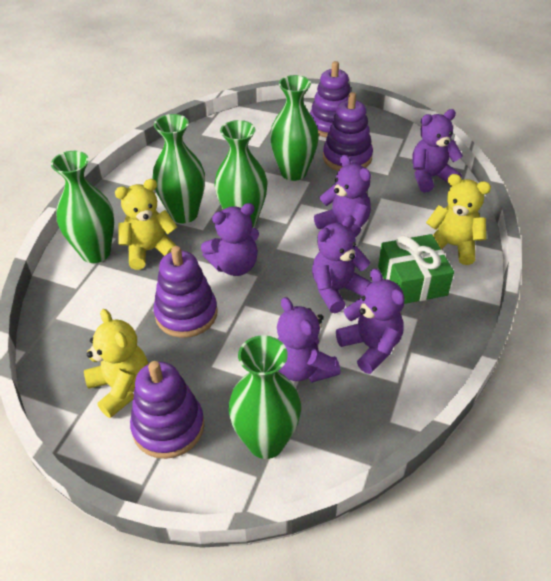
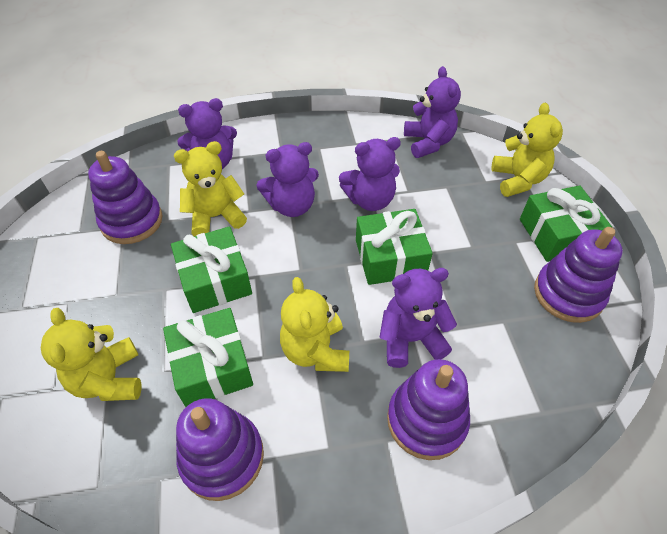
green gift: 1 -> 4
green vase: 5 -> 0
purple teddy bear: 6 -> 5
yellow teddy bear: 3 -> 4

